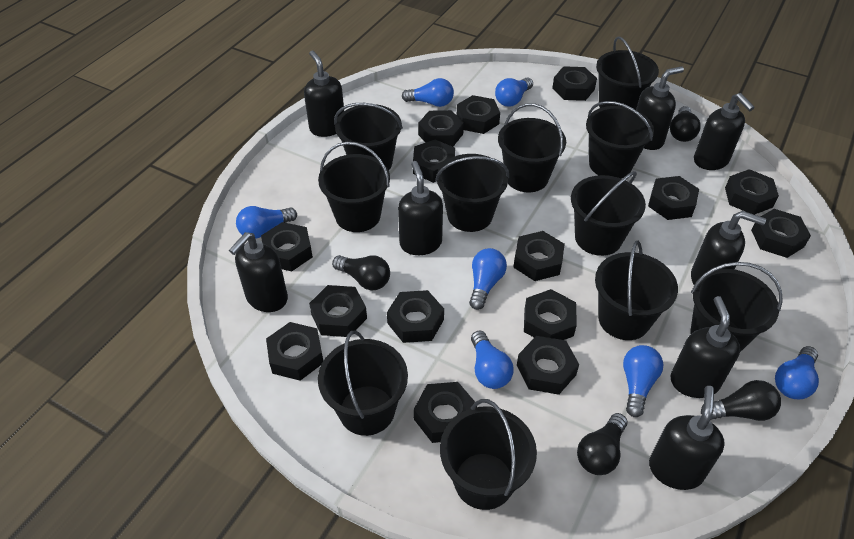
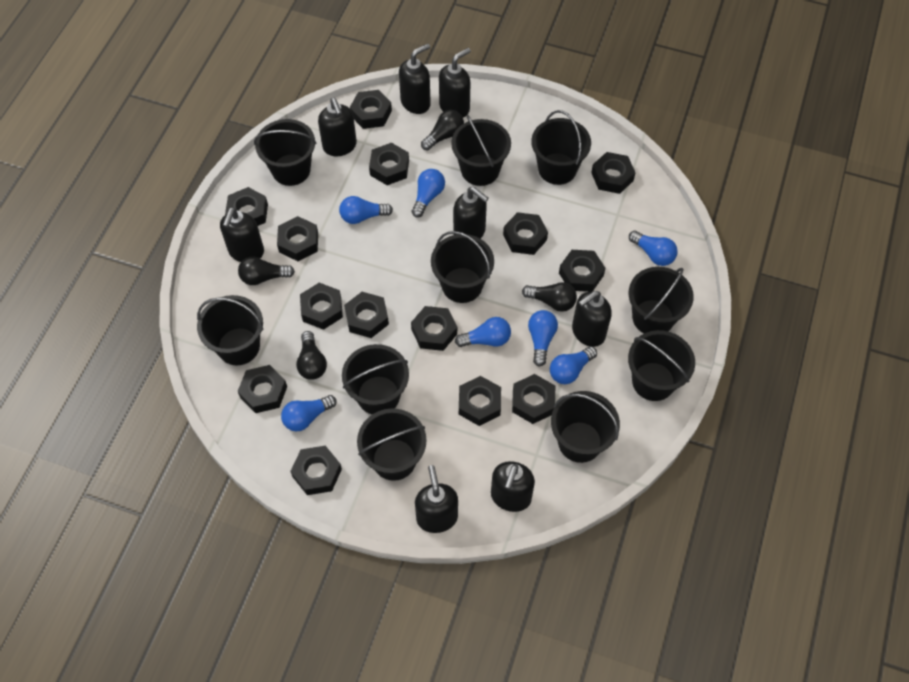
black bucket: 11 -> 10
black nut: 15 -> 14

